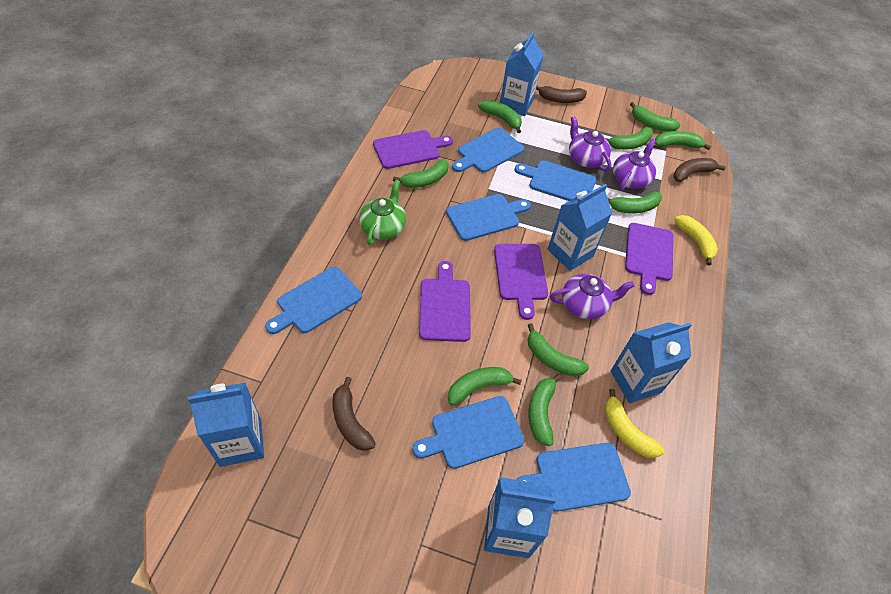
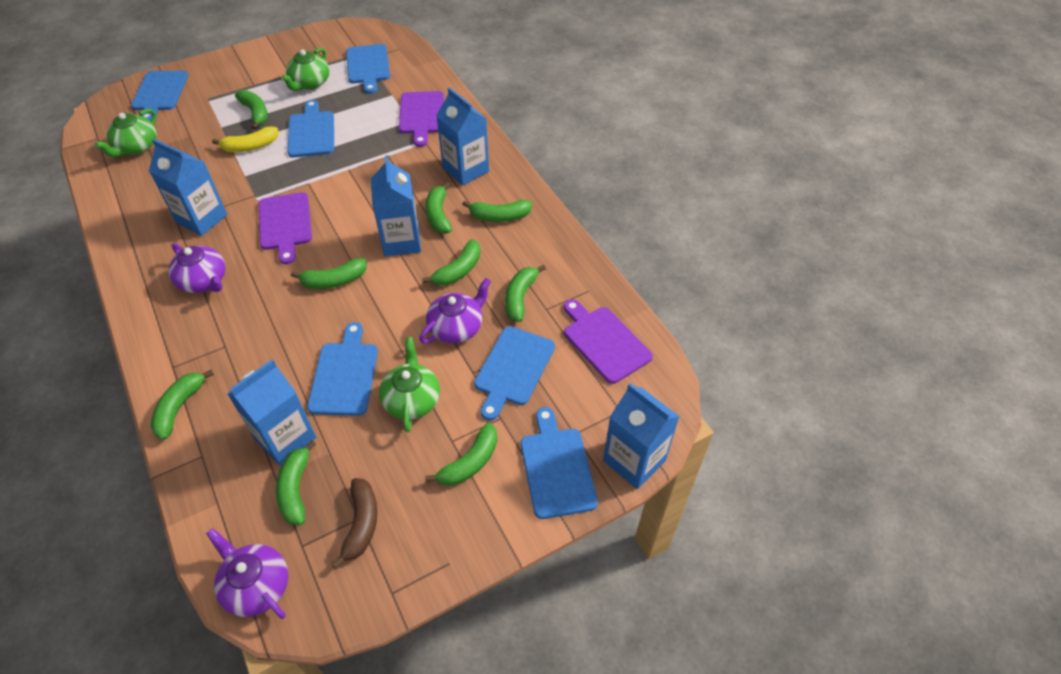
brown banana: 3 -> 1
green teapot: 1 -> 3
purple cutting board: 4 -> 3
yellow banana: 2 -> 1

